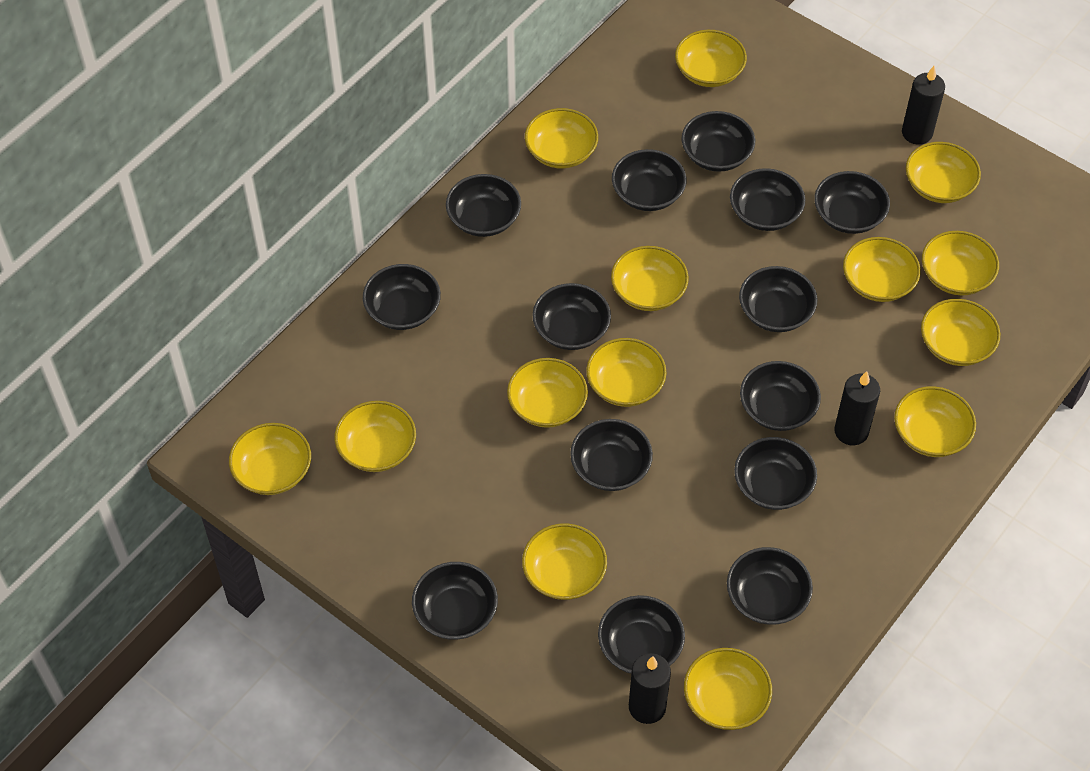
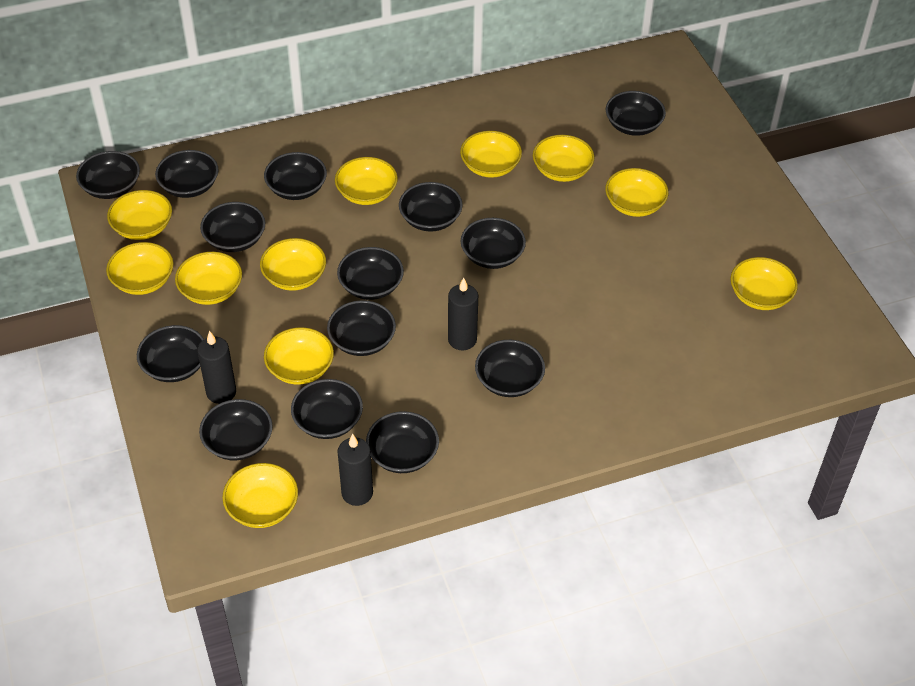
yellow bowl: 14 -> 11

